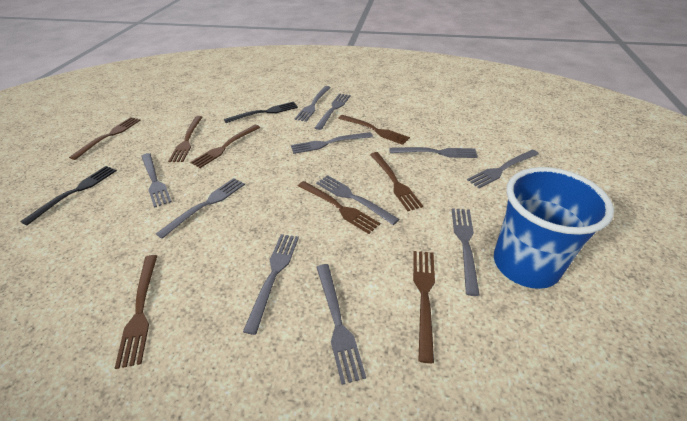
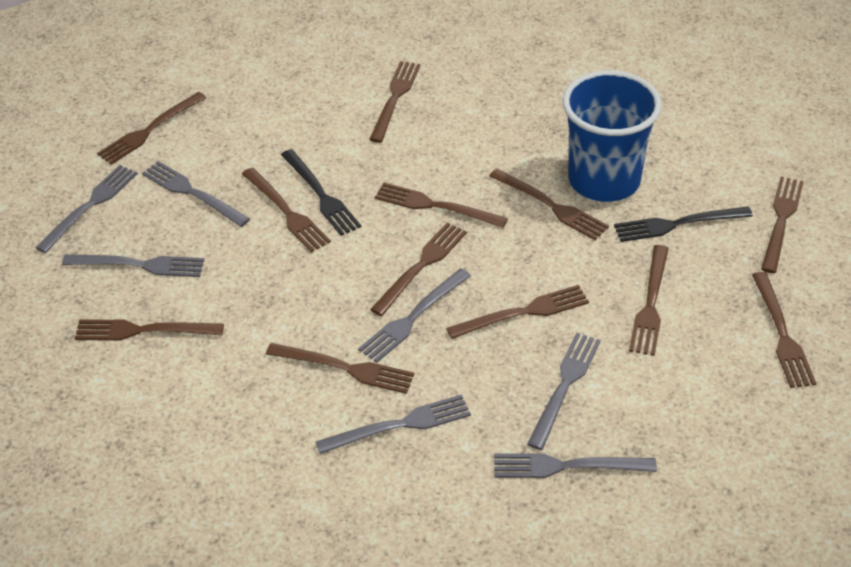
brown fork: 8 -> 12
grey fork: 11 -> 7

